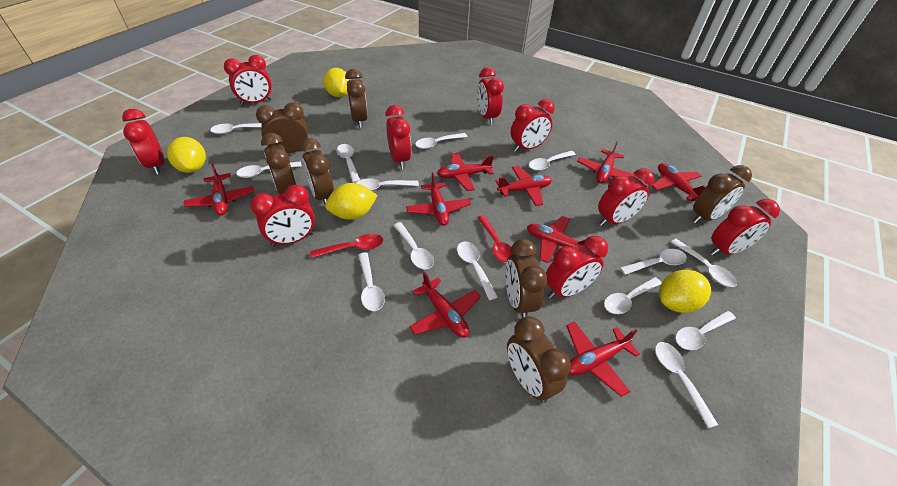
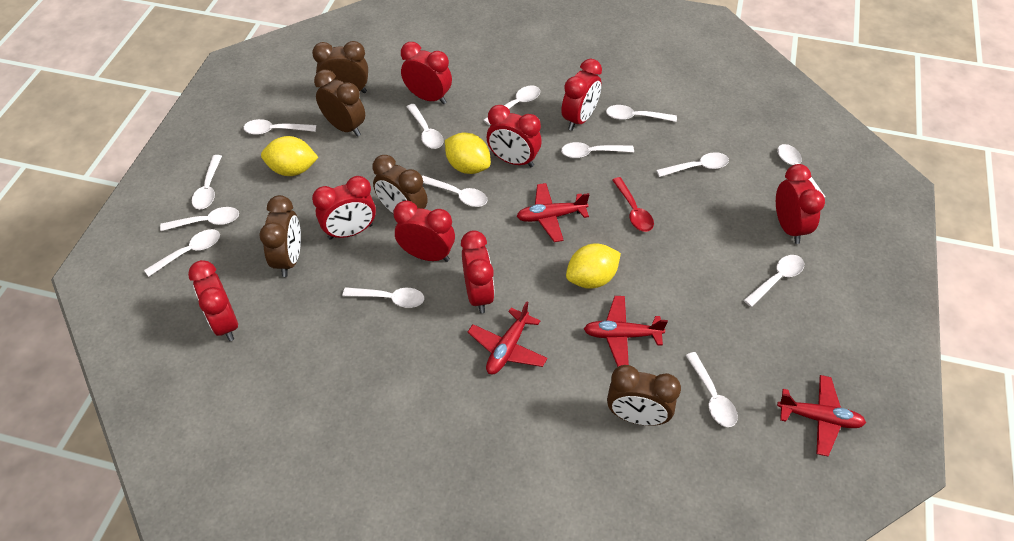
brown clock: 7 -> 5
red clock: 9 -> 8
red plane: 9 -> 4
red spoon: 2 -> 1
yellow lemon: 4 -> 3

